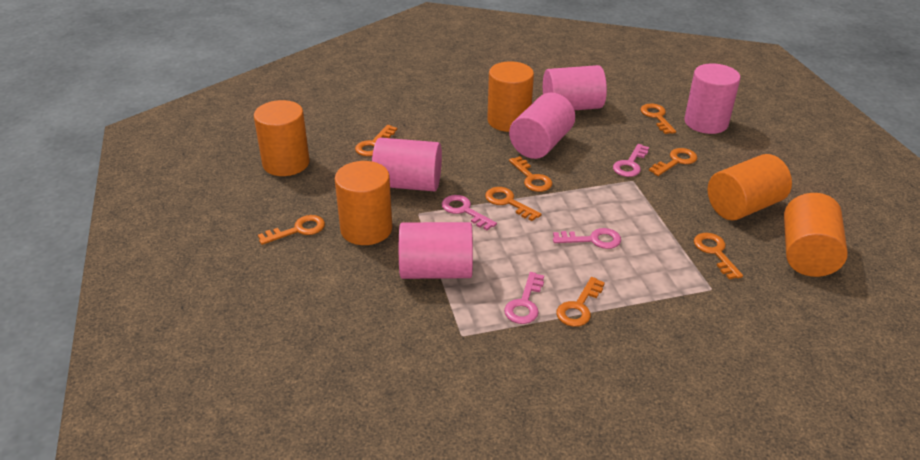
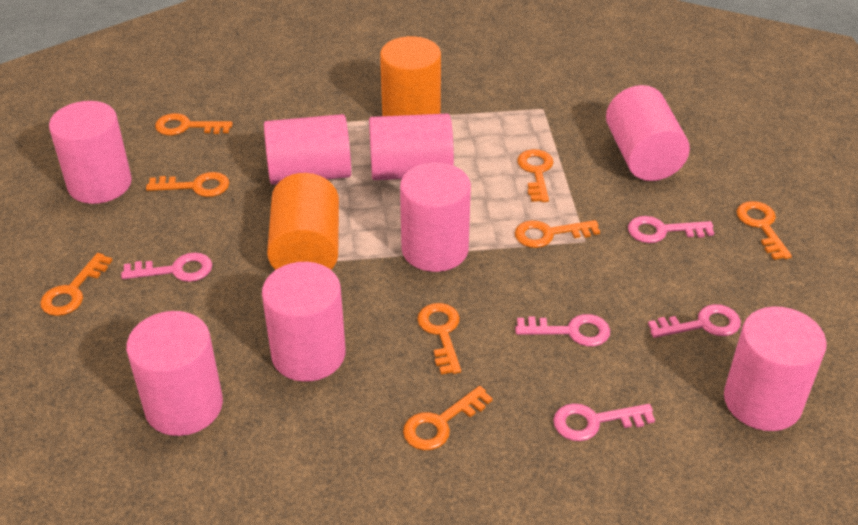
orange cylinder: 5 -> 2
pink cylinder: 5 -> 8
pink key: 4 -> 5

